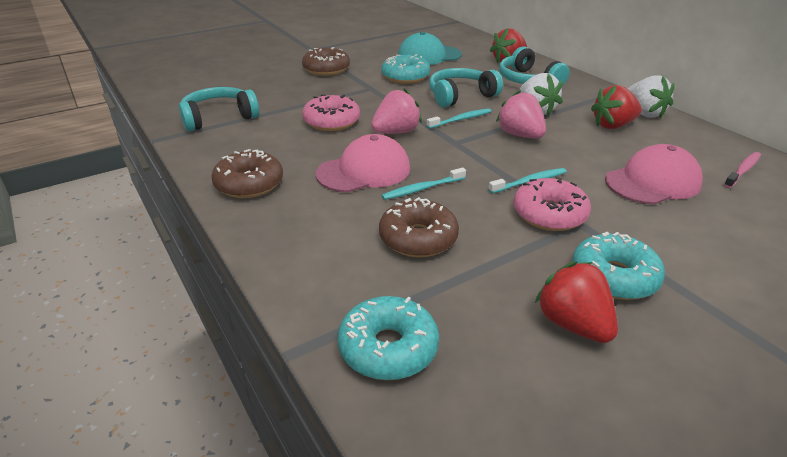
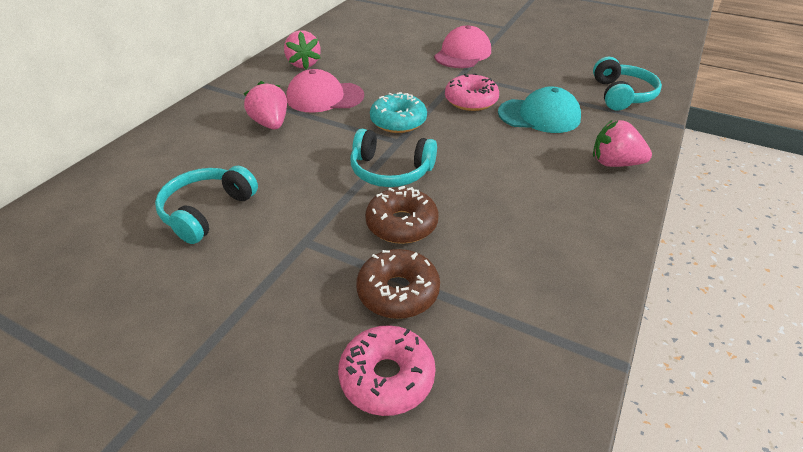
brown donut: 3 -> 2
pink strawberry: 2 -> 3
pink toothbrush: 1 -> 0
red strawberry: 3 -> 0
turquoise donut: 3 -> 1
turquoise toothbrush: 3 -> 0
white strawberry: 2 -> 0

